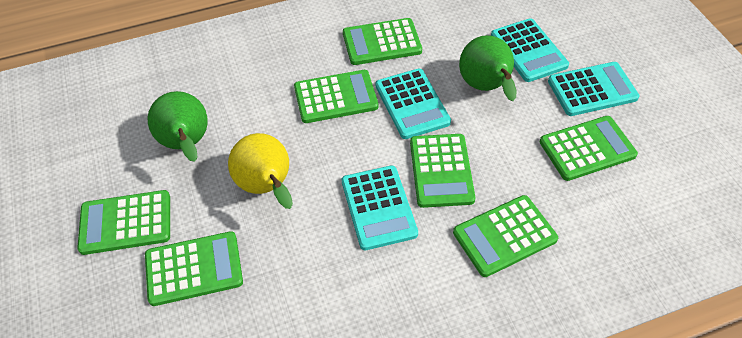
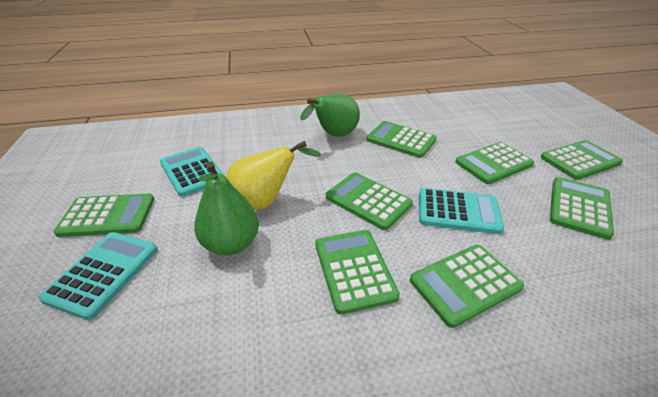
green calculator: 7 -> 8
turquoise calculator: 4 -> 3

